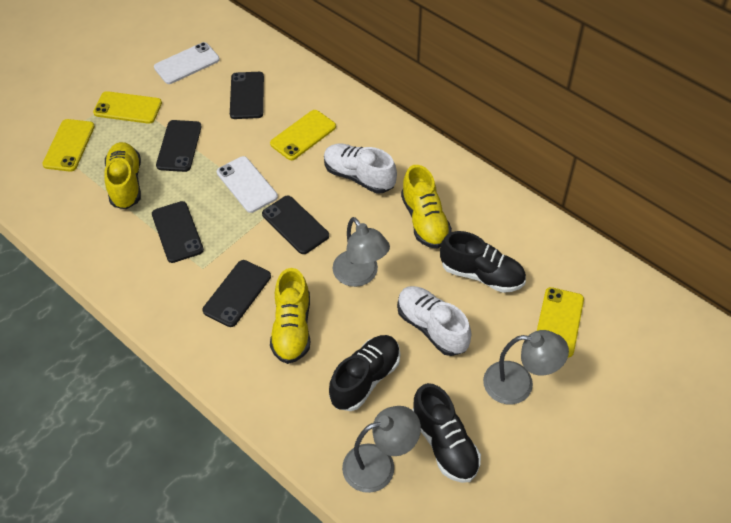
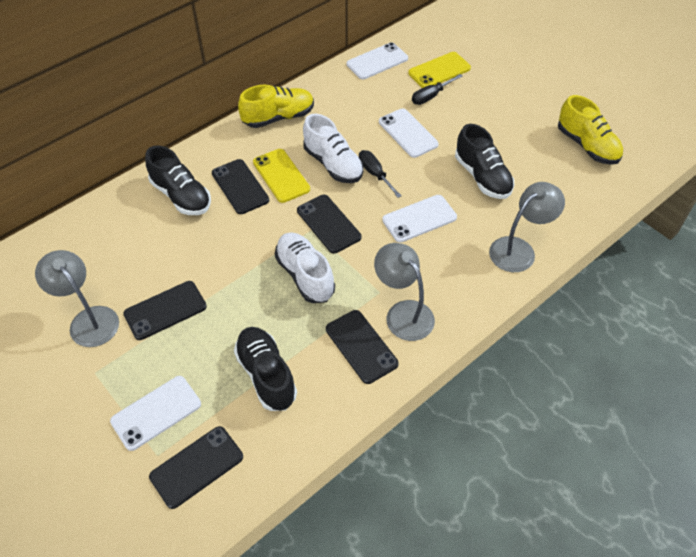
black screwdriver: 0 -> 2
white phone: 2 -> 4
yellow phone: 4 -> 2
yellow shoe: 3 -> 2

